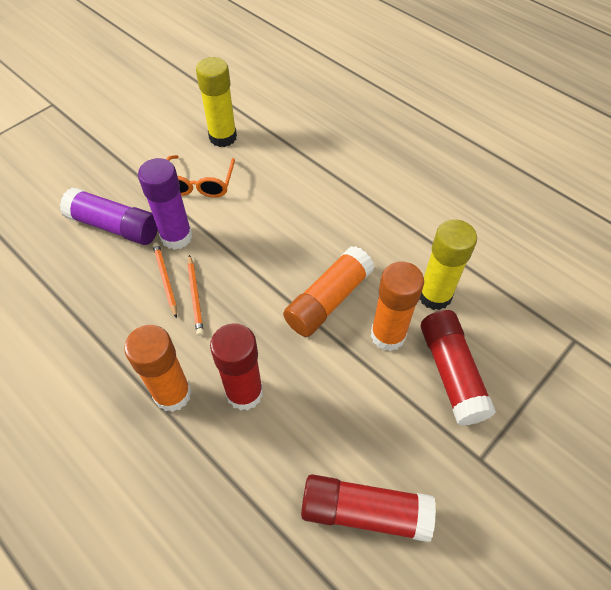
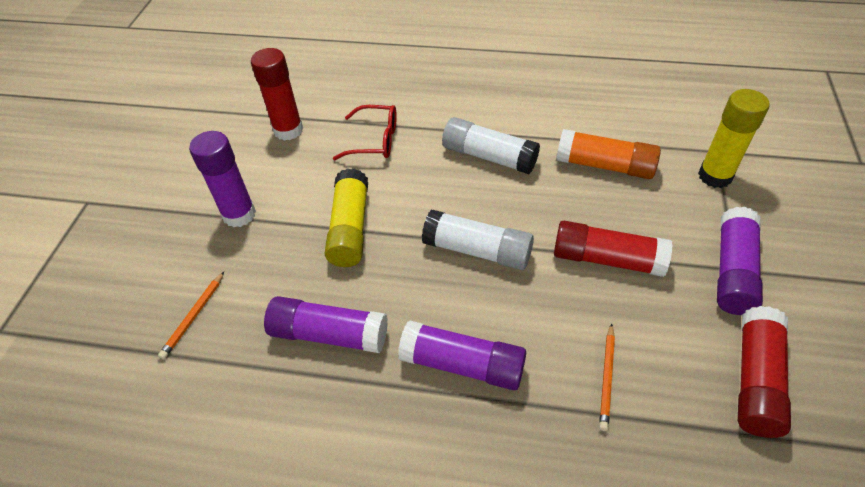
orange glasses: 1 -> 0
orange glue stick: 3 -> 1
purple glue stick: 2 -> 4
red glasses: 0 -> 1
white glue stick: 0 -> 2

